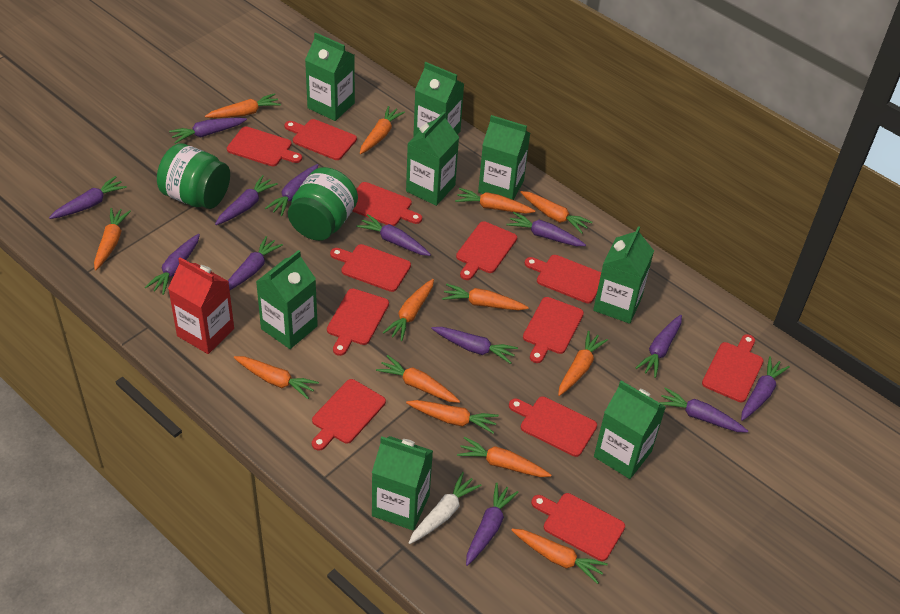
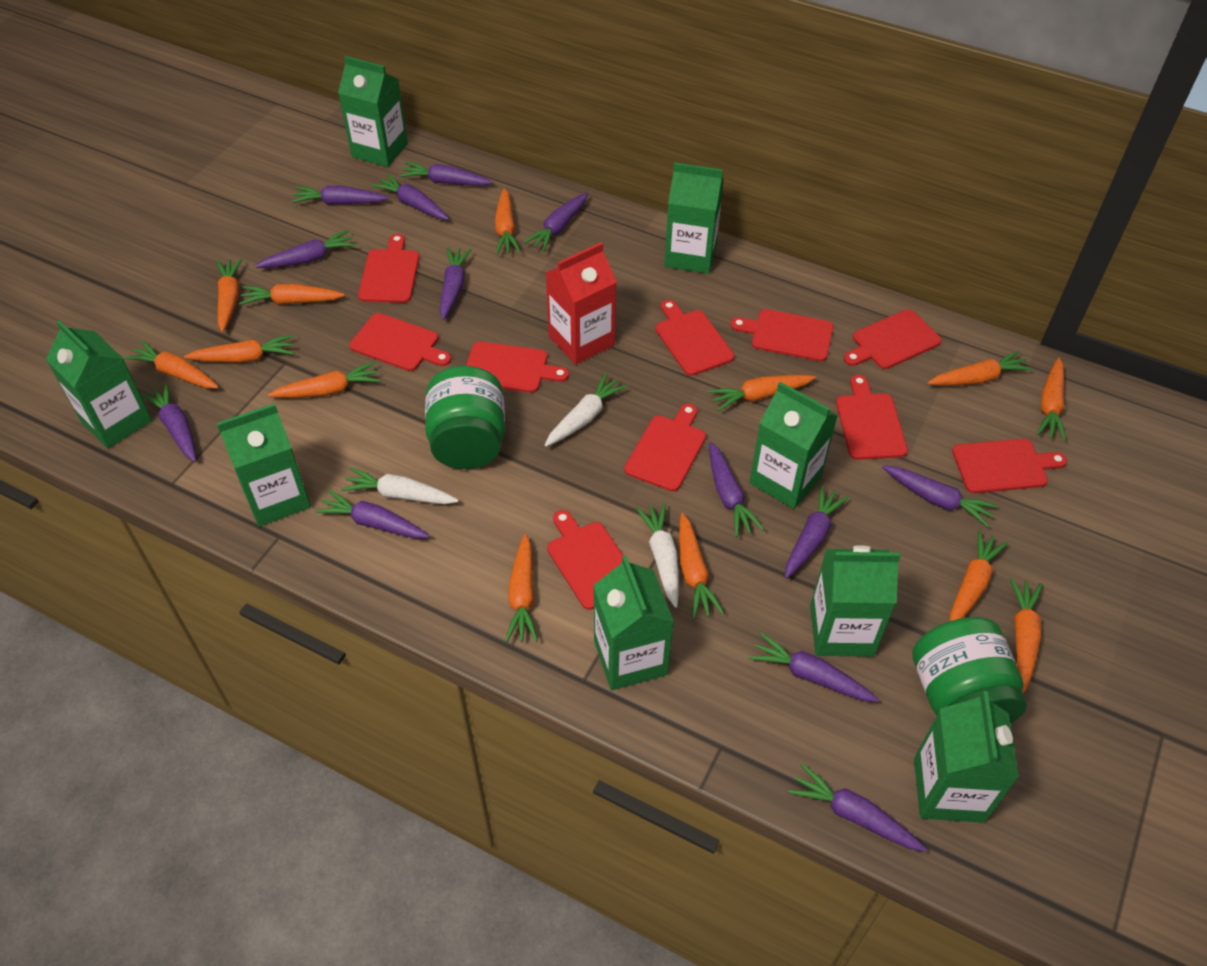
red cutting board: 12 -> 10
white carrot: 1 -> 3

